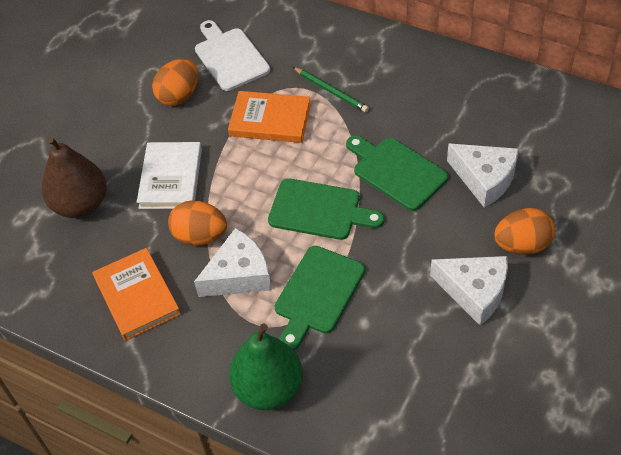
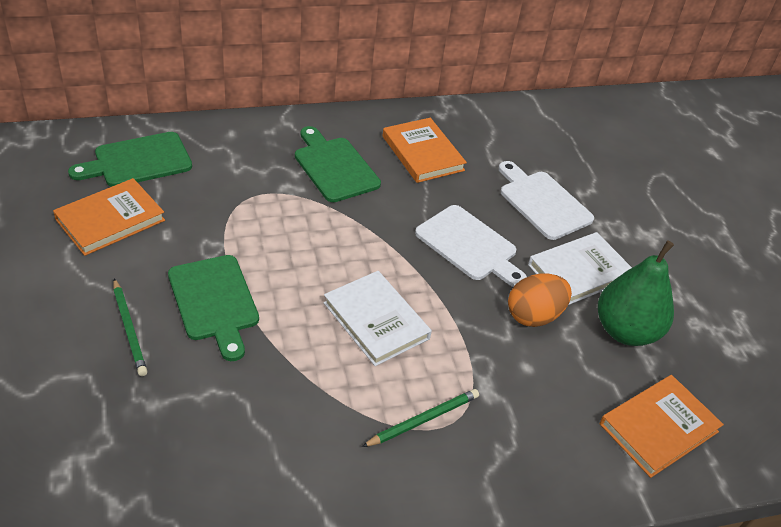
brown pear: 1 -> 0
green pencil: 1 -> 2
orange book: 2 -> 3
orange egg: 3 -> 1
white book: 1 -> 2
white cheese: 3 -> 0
white cutting board: 1 -> 2

